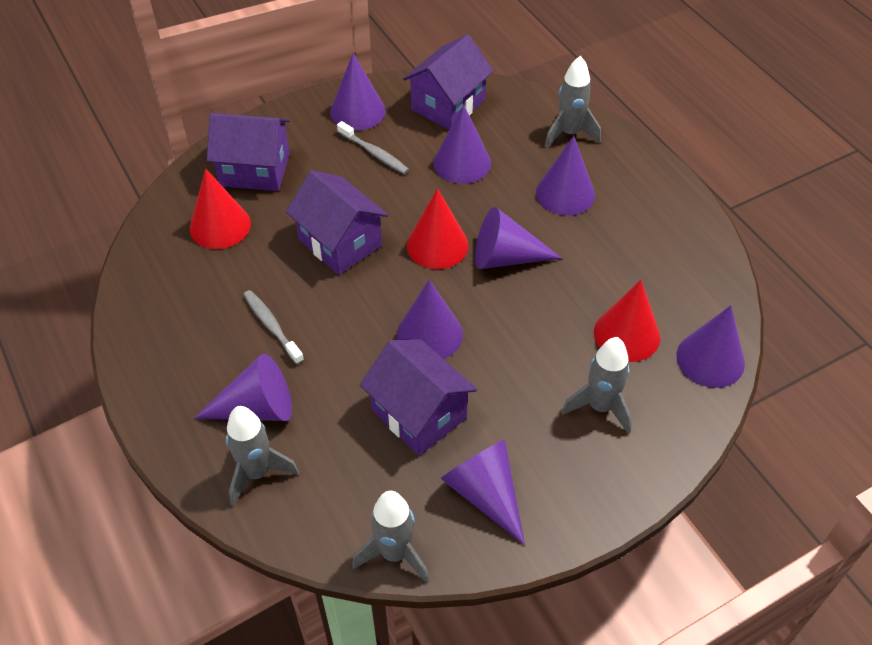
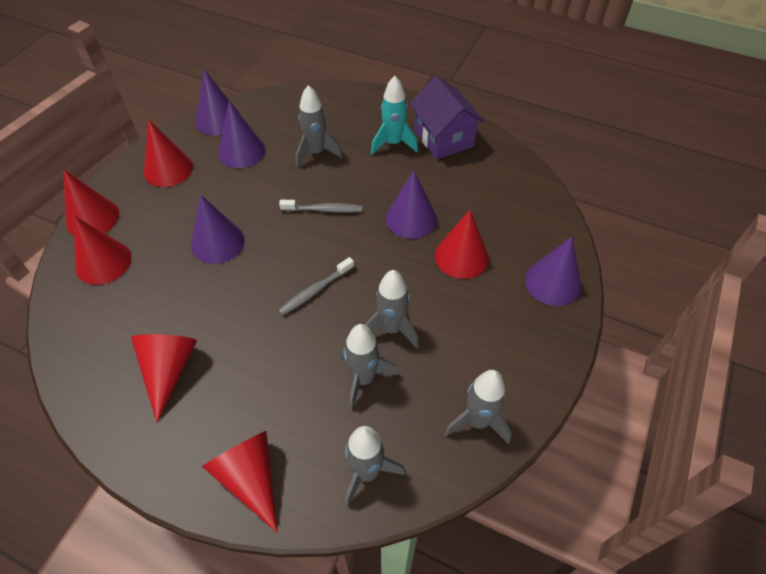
grey rocket: 4 -> 5
purple cone: 8 -> 5
purple house: 4 -> 1
red cone: 3 -> 6
turquoise rocket: 0 -> 1

